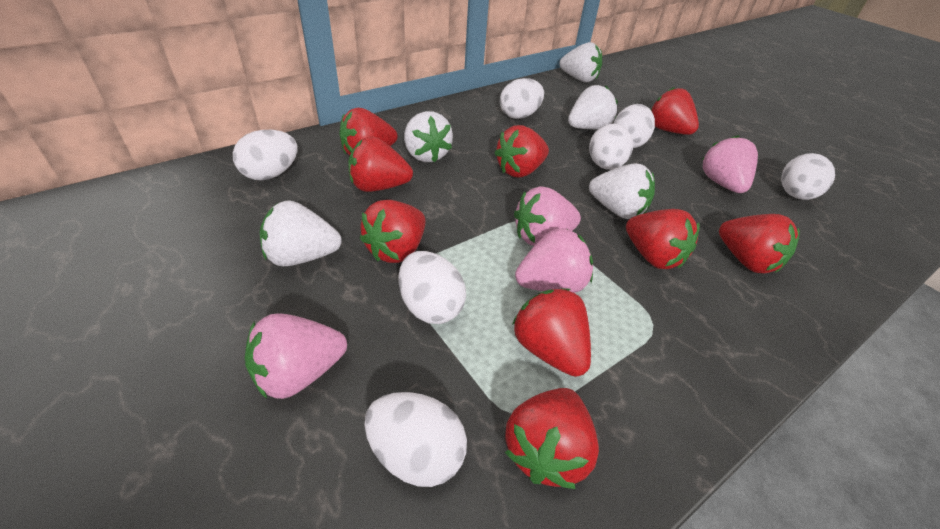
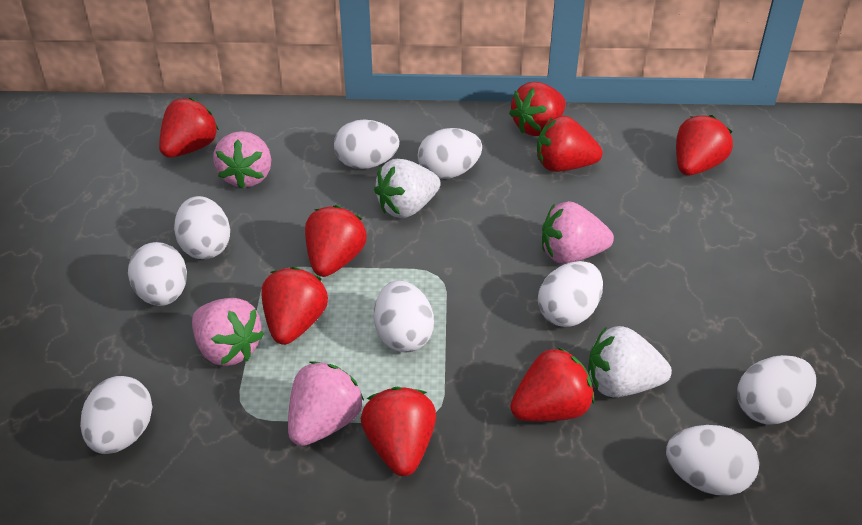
red strawberry: 9 -> 8
white egg: 7 -> 9
white strawberry: 5 -> 2

